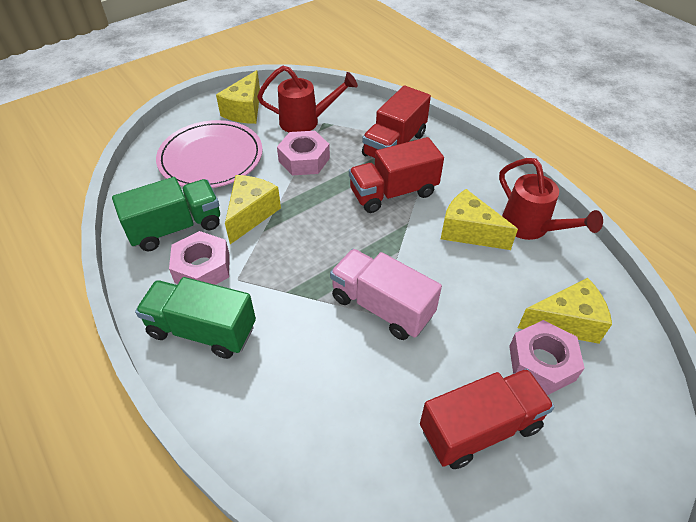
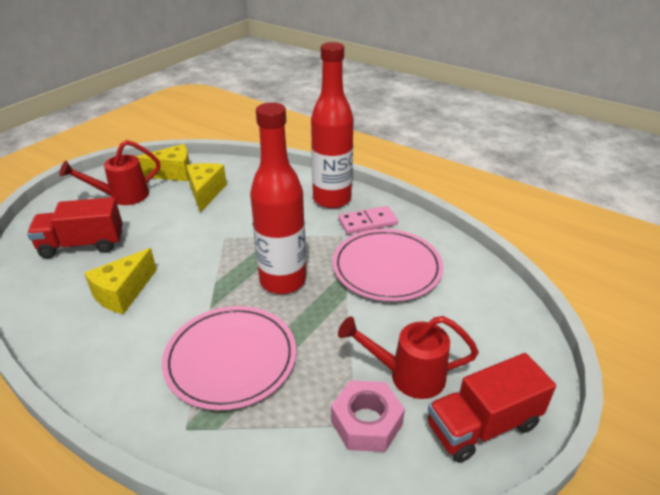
green truck: 2 -> 0
pink domino: 0 -> 1
pink nut: 3 -> 1
pink plate: 1 -> 2
pink truck: 1 -> 0
red bottle: 0 -> 2
red truck: 3 -> 2
yellow cheese: 4 -> 3

